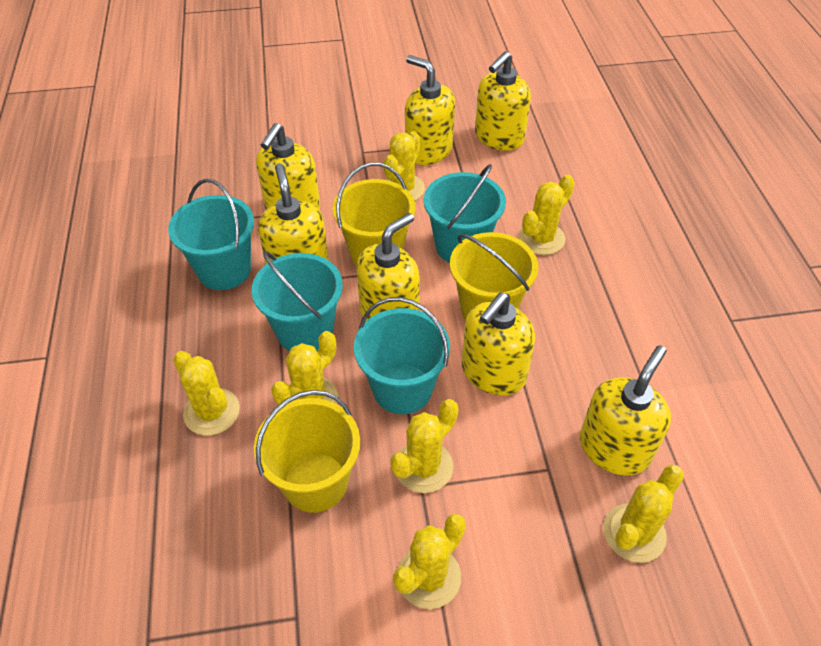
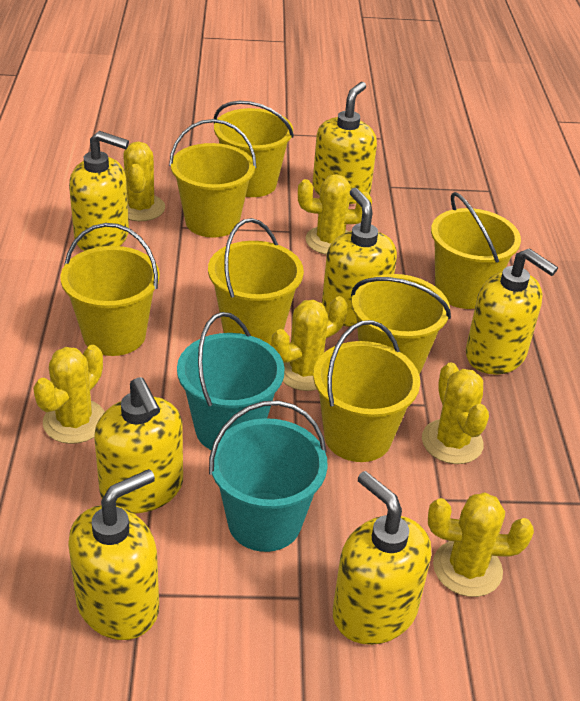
turquoise bucket: 4 -> 2
yellow bucket: 3 -> 7
yellow cactus: 7 -> 6

